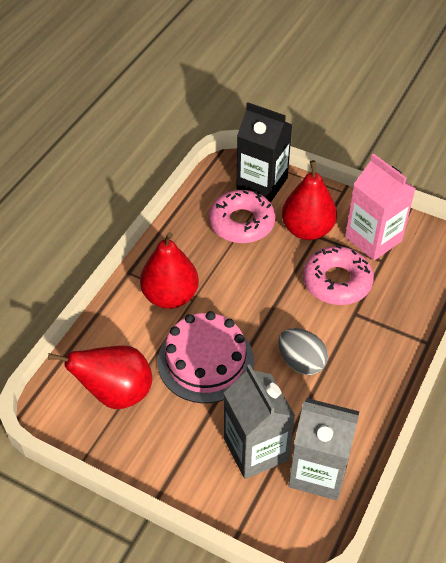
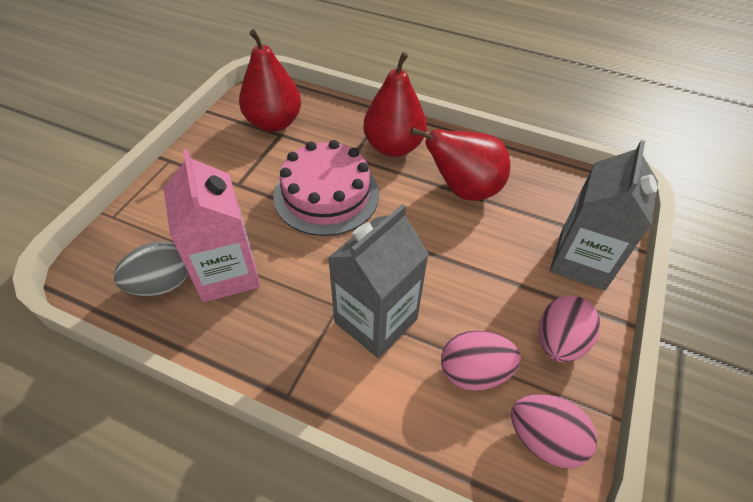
black carton: 1 -> 0
pink donut: 2 -> 0
pink egg: 0 -> 3

